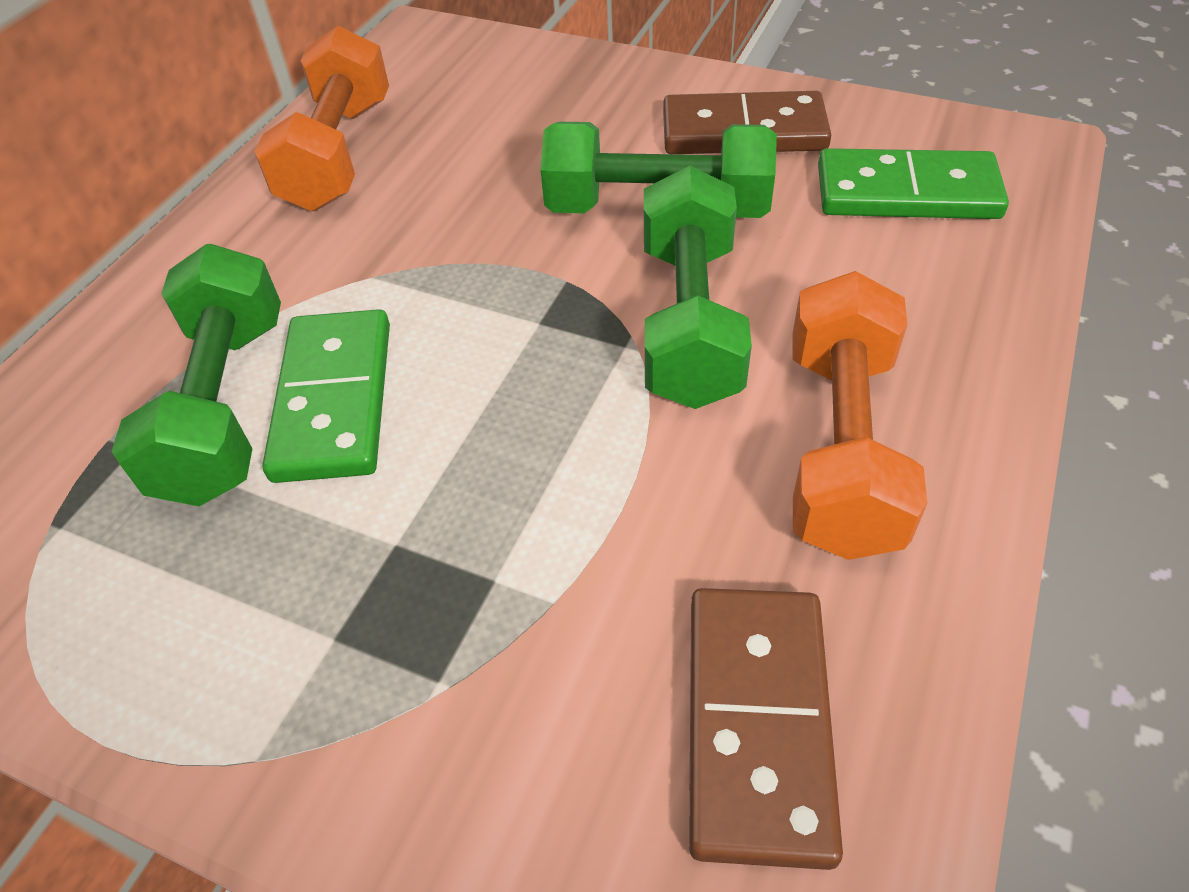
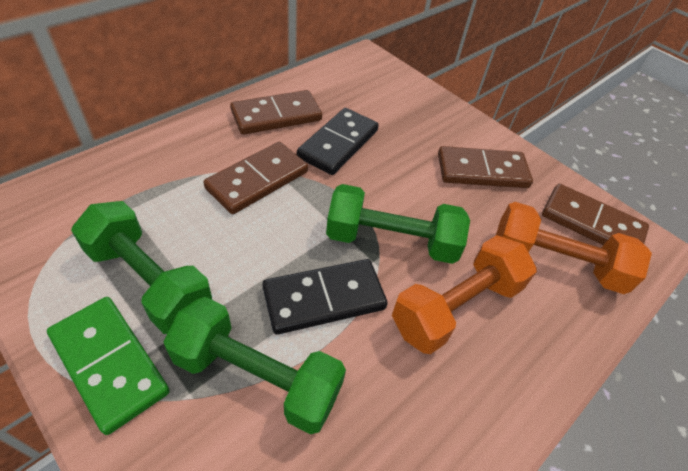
black domino: 0 -> 2
brown domino: 2 -> 4
green domino: 2 -> 1

